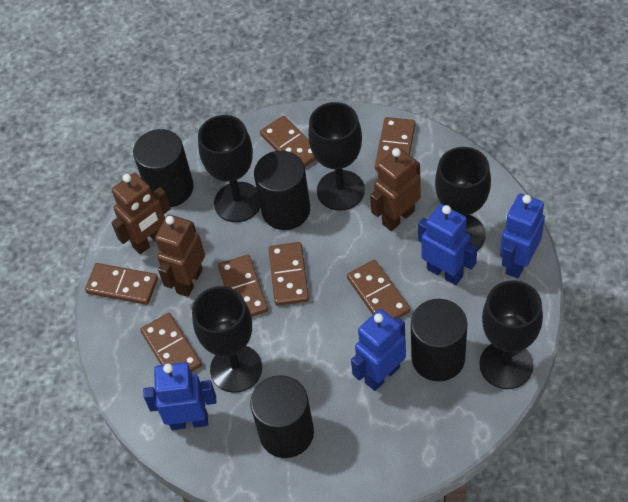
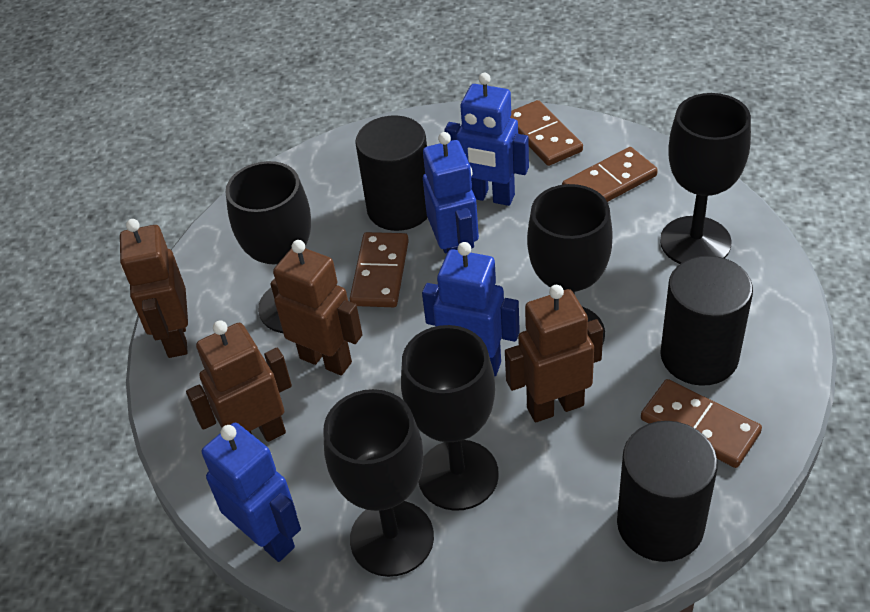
black cylinder: 4 -> 3
brown domino: 7 -> 4
brown robot: 3 -> 4

